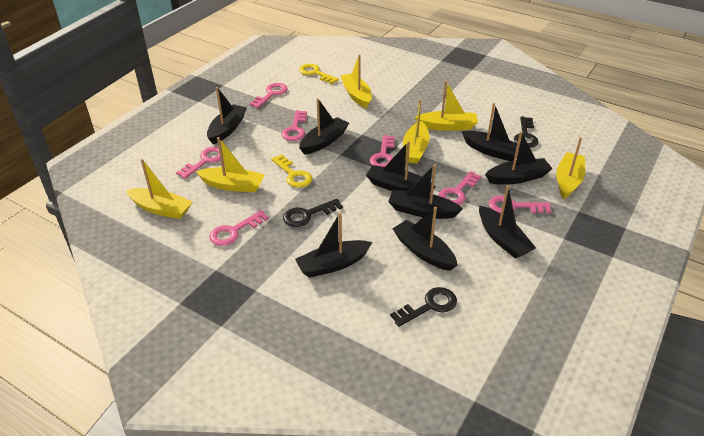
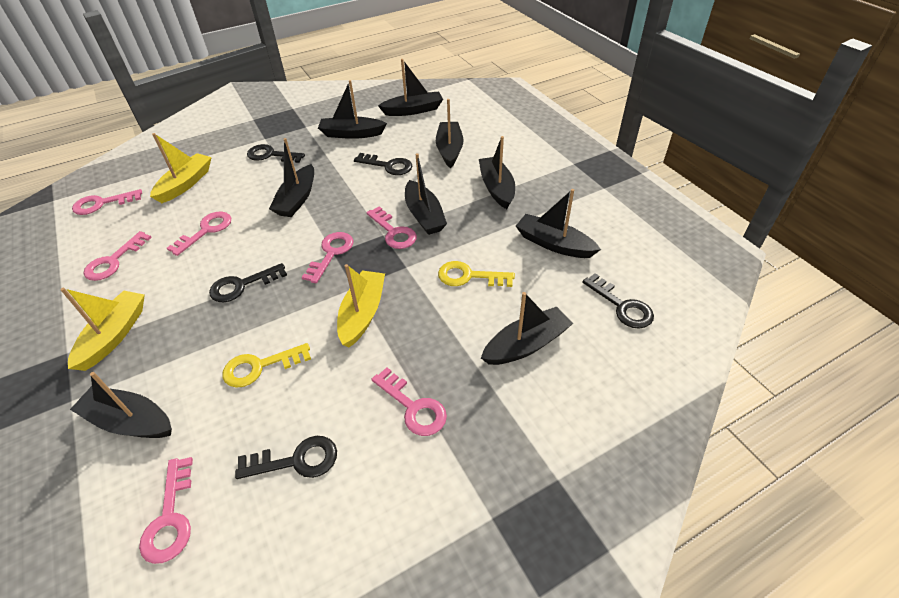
black key: 3 -> 5
yellow boat: 6 -> 3

